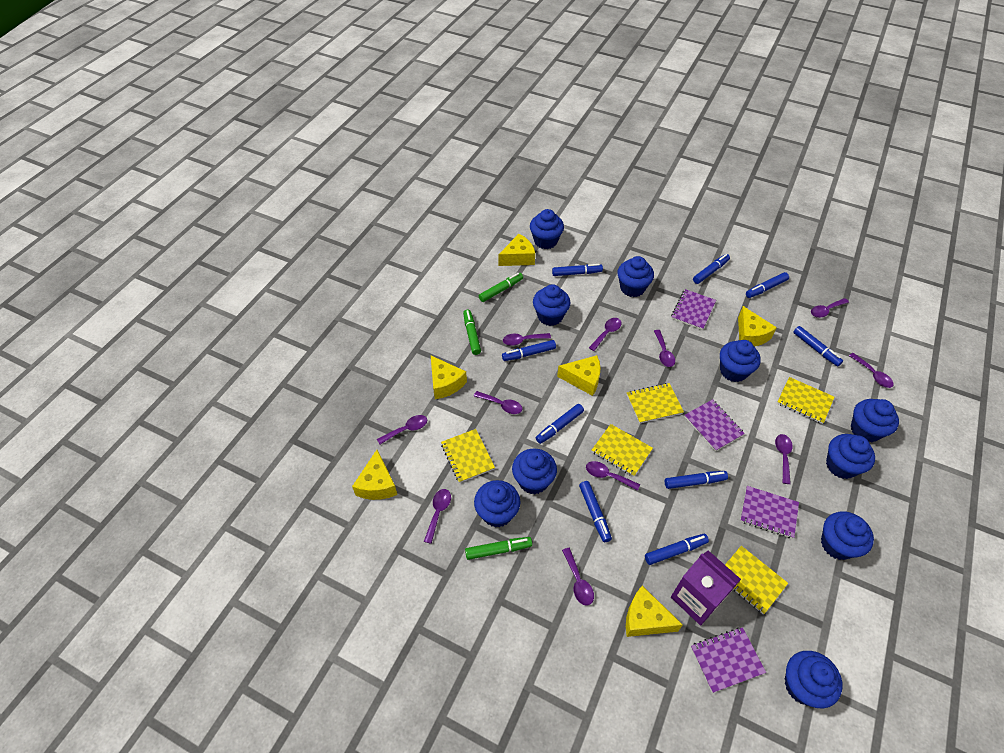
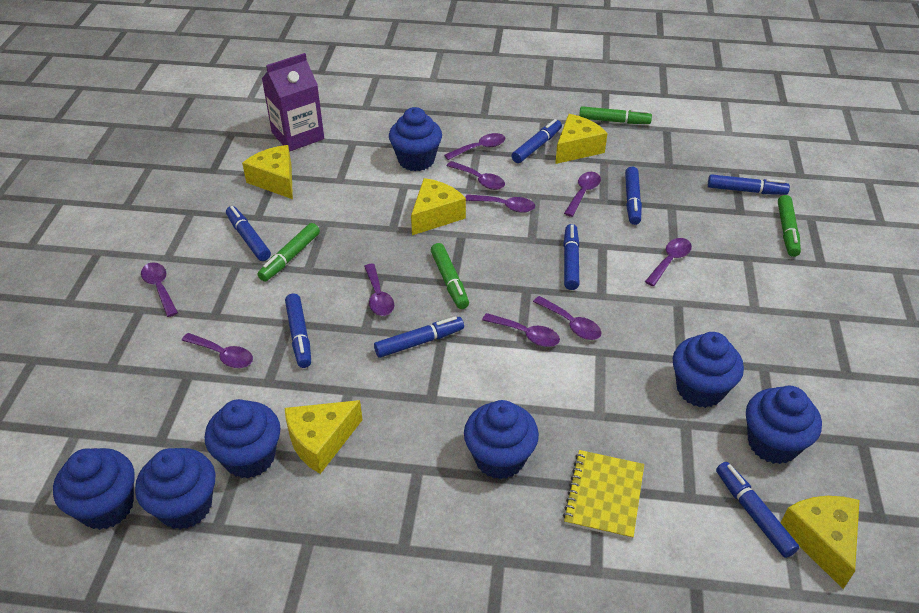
blue cupcake: 10 -> 7
blue marker: 9 -> 8
green marker: 3 -> 4
purple notebook: 4 -> 0
purple spoon: 11 -> 10
yellow cheese: 6 -> 5
yellow notebook: 5 -> 1

